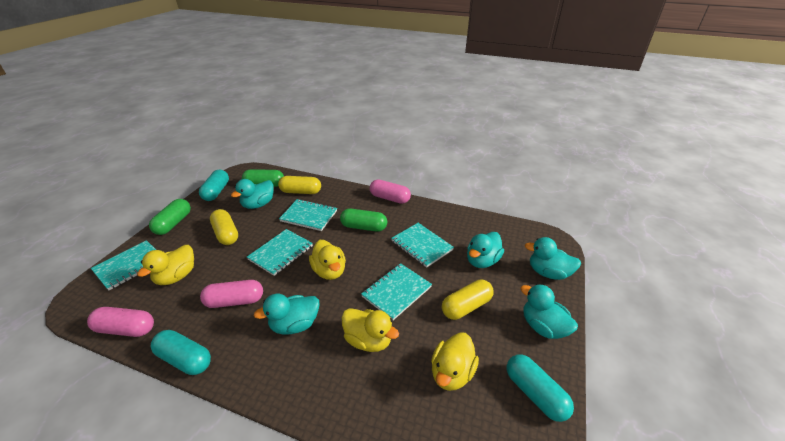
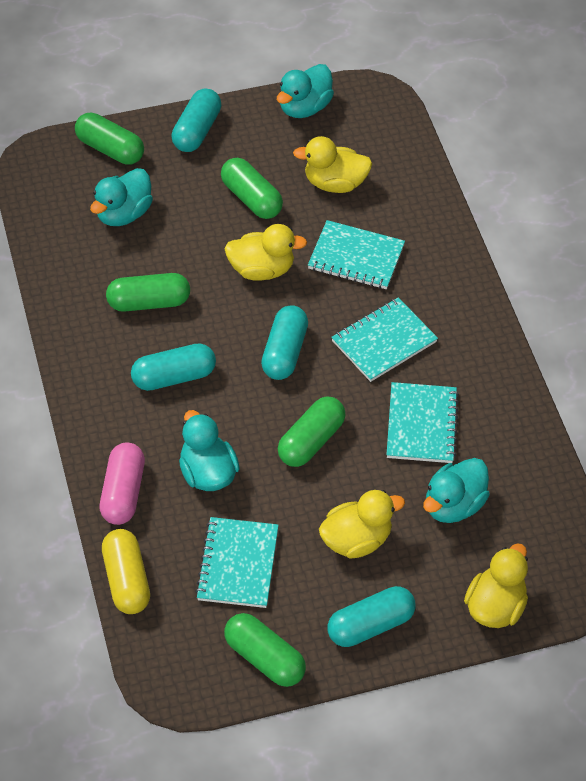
green capsule: 3 -> 5
pink capsule: 3 -> 1
turquoise capsule: 3 -> 4
turquoise duck: 5 -> 4
turquoise notebook: 5 -> 4
yellow capsule: 3 -> 1

